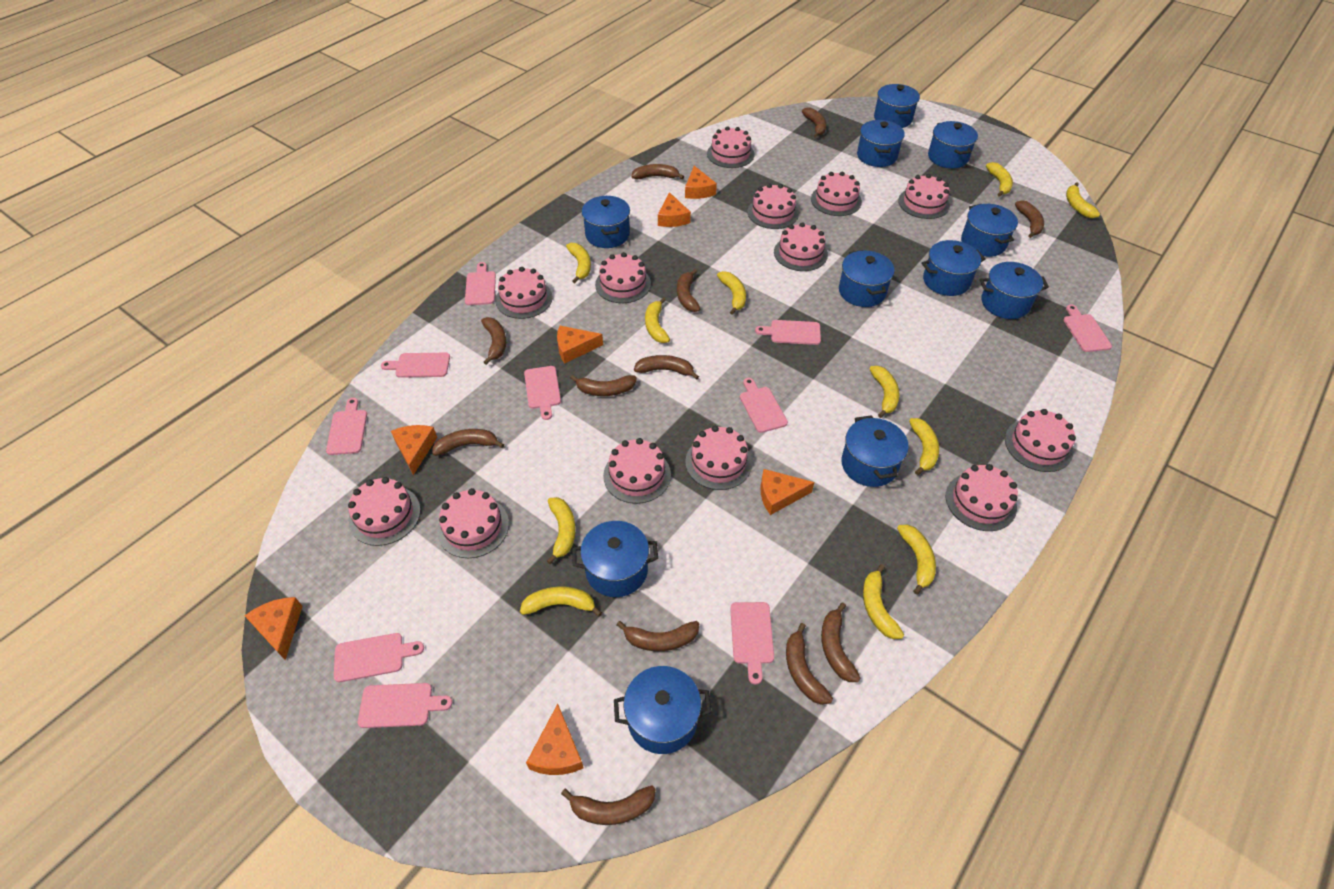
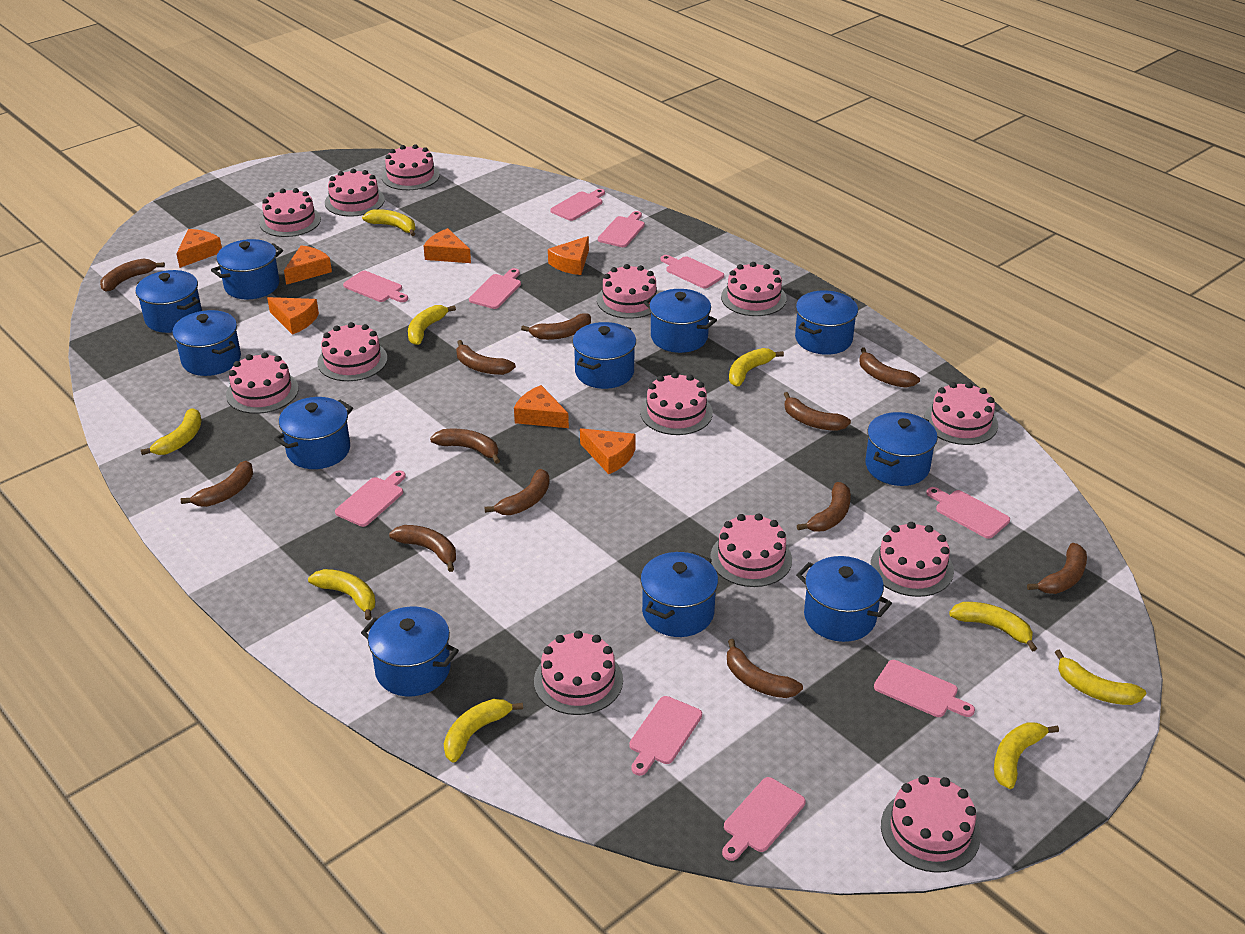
yellow banana: 11 -> 9

